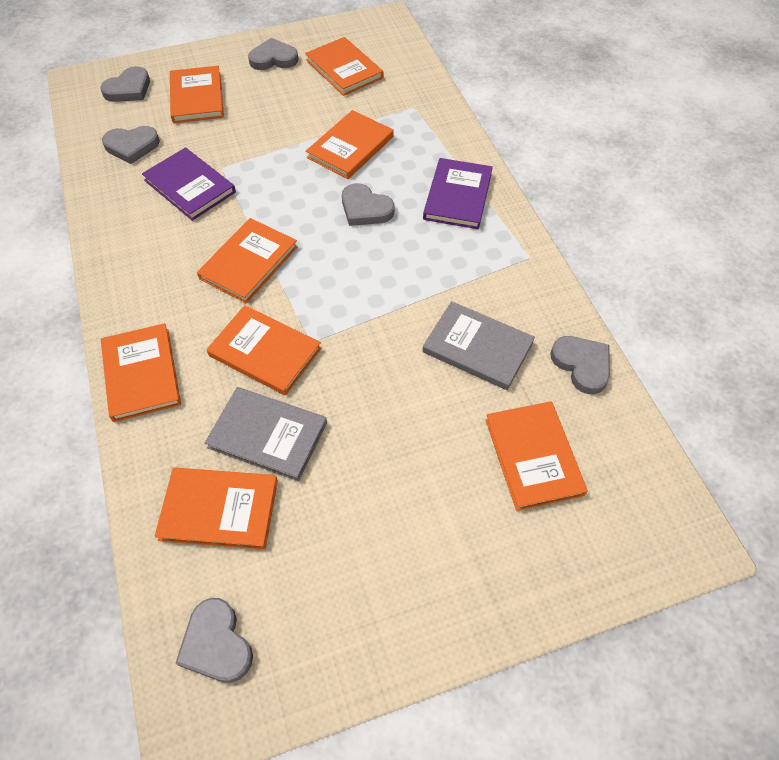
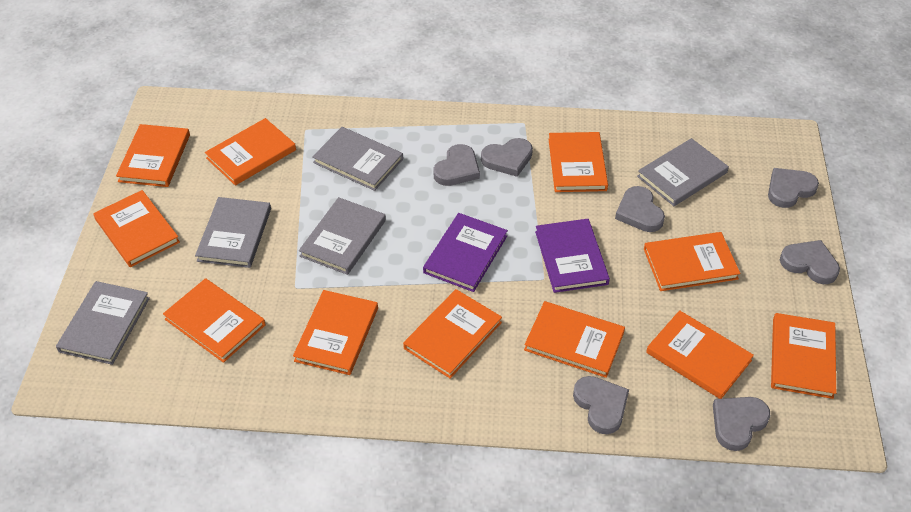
grey book: 2 -> 5
grey heart: 6 -> 7
orange book: 8 -> 11

